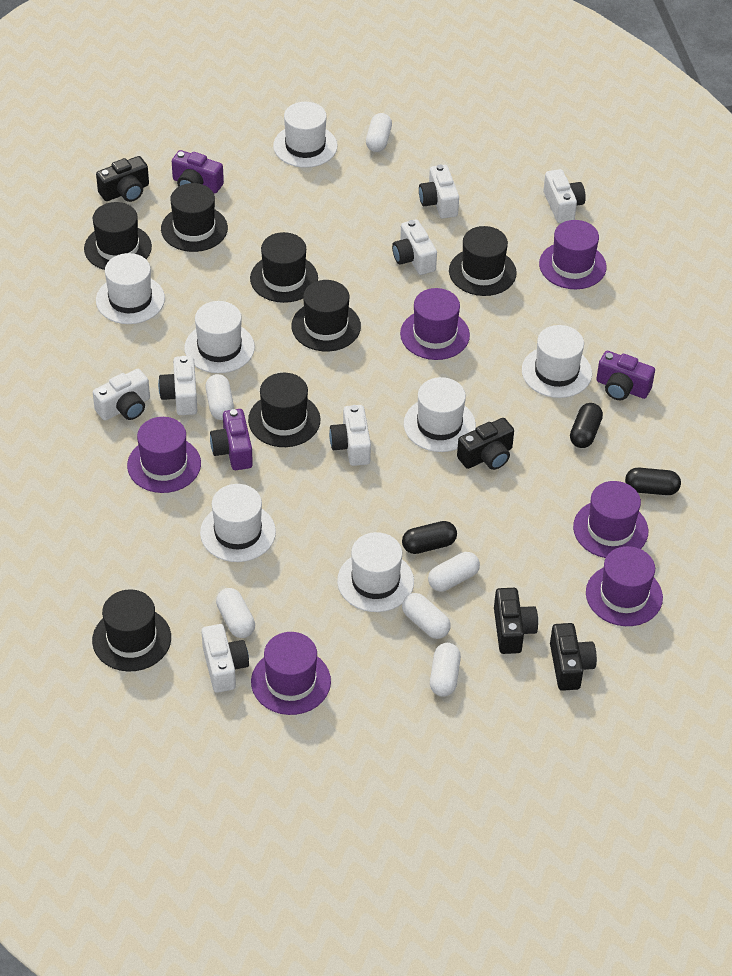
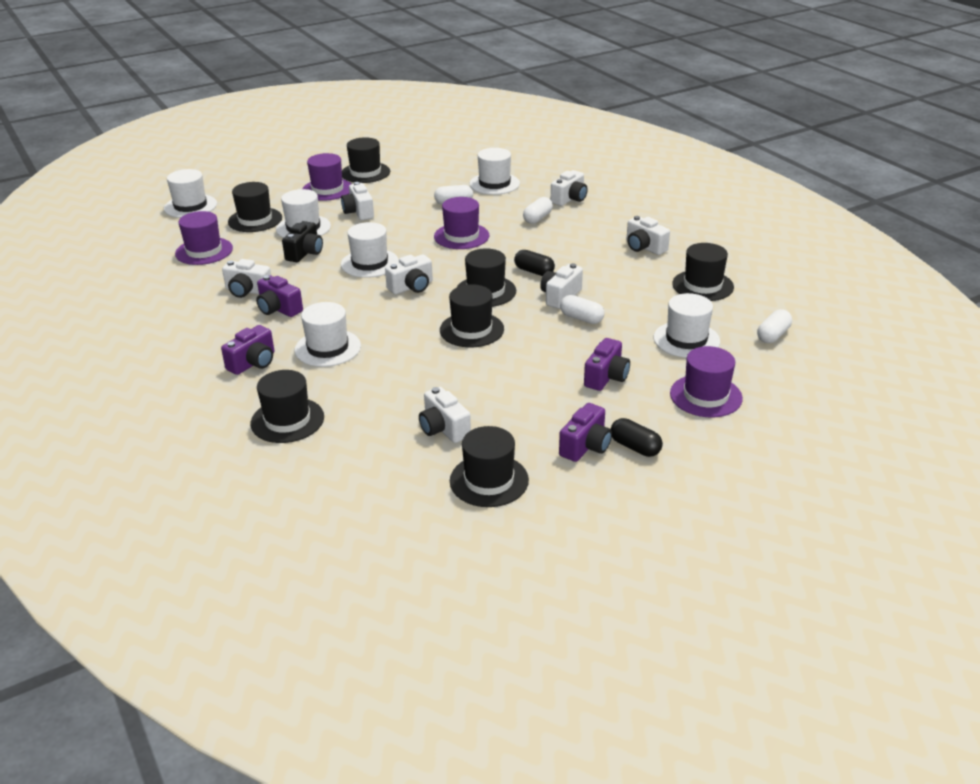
black camera: 4 -> 1
black capsule: 3 -> 2
purple camera: 3 -> 4
purple hat: 6 -> 4
white capsule: 6 -> 4
white hat: 7 -> 6

